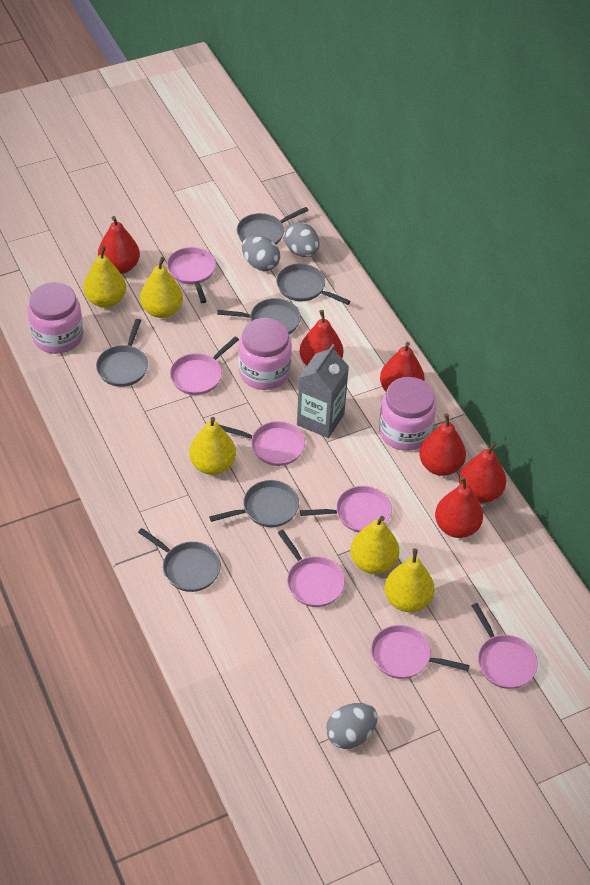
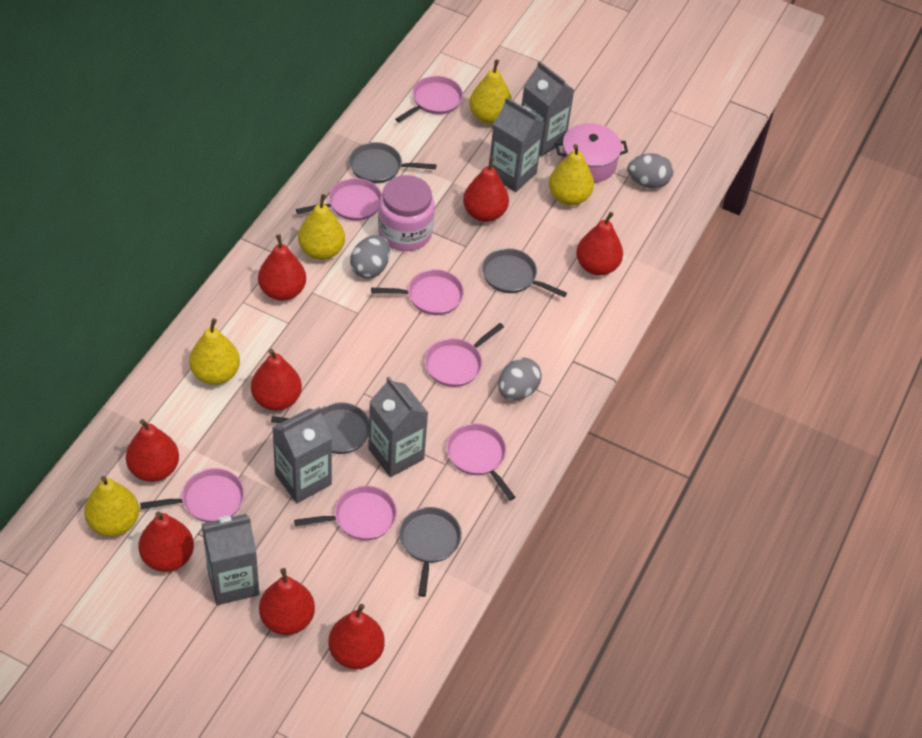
grey carton: 1 -> 5
grey pan: 6 -> 4
pink jar: 3 -> 1
pink pot: 0 -> 1
red pear: 6 -> 8

